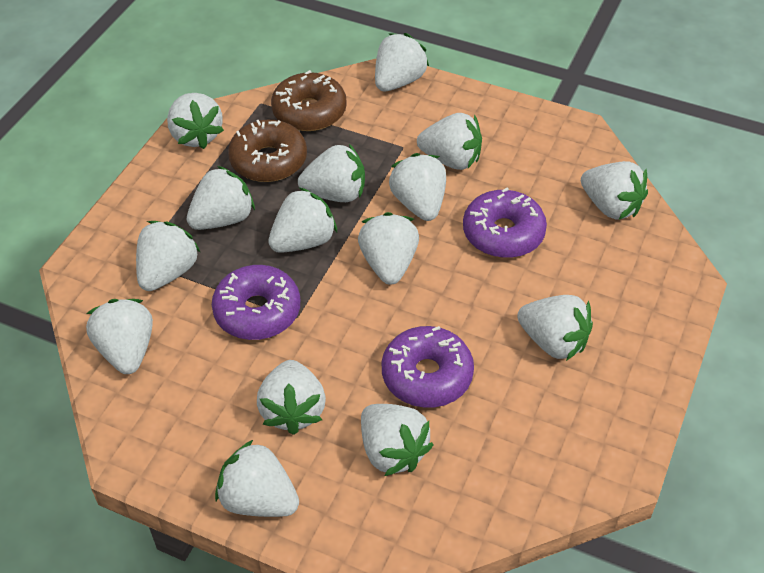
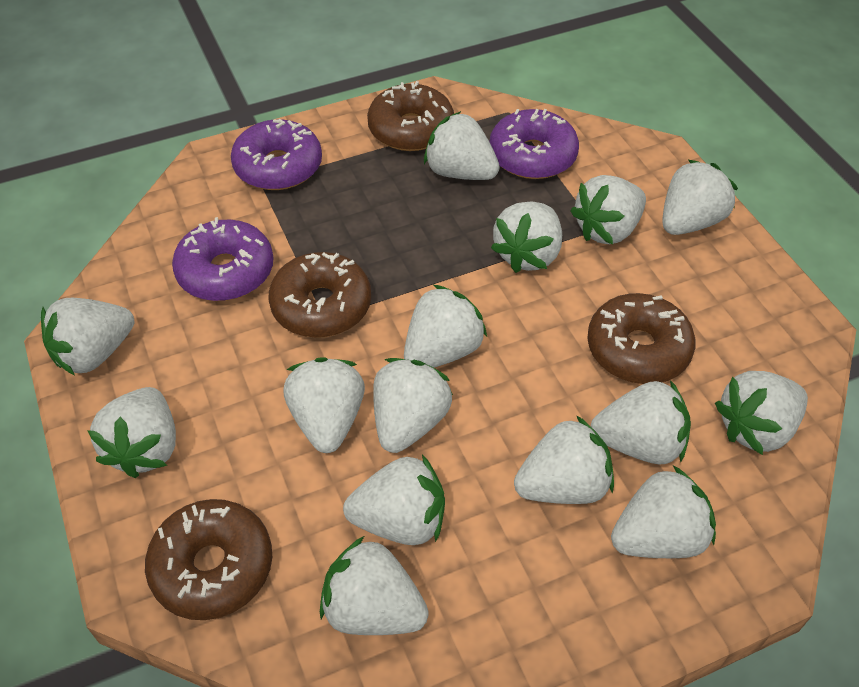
brown donut: 2 -> 4

